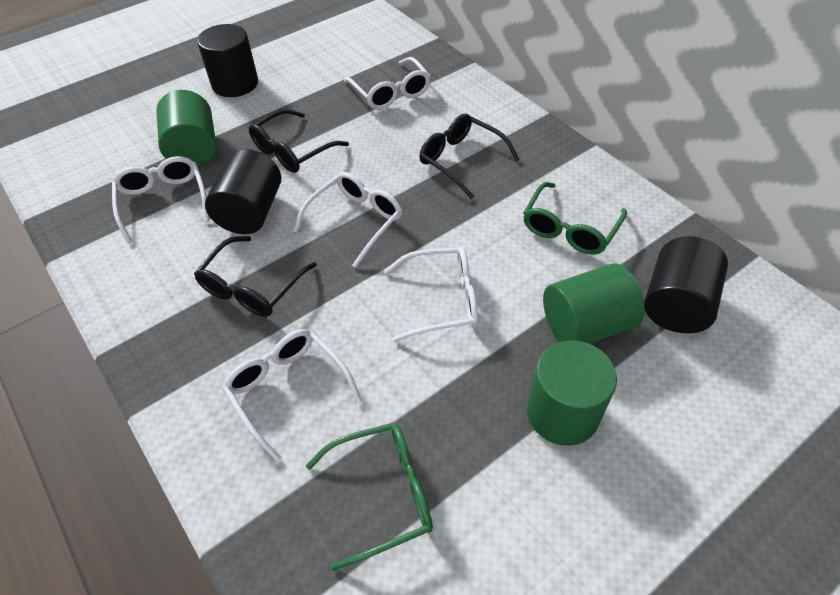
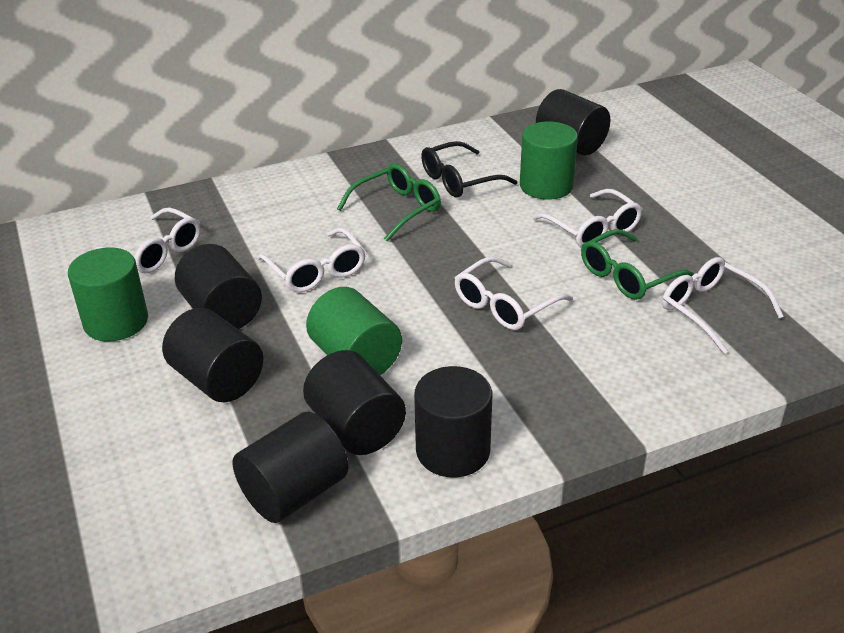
black cylinder: 3 -> 6
black glasses: 3 -> 1

